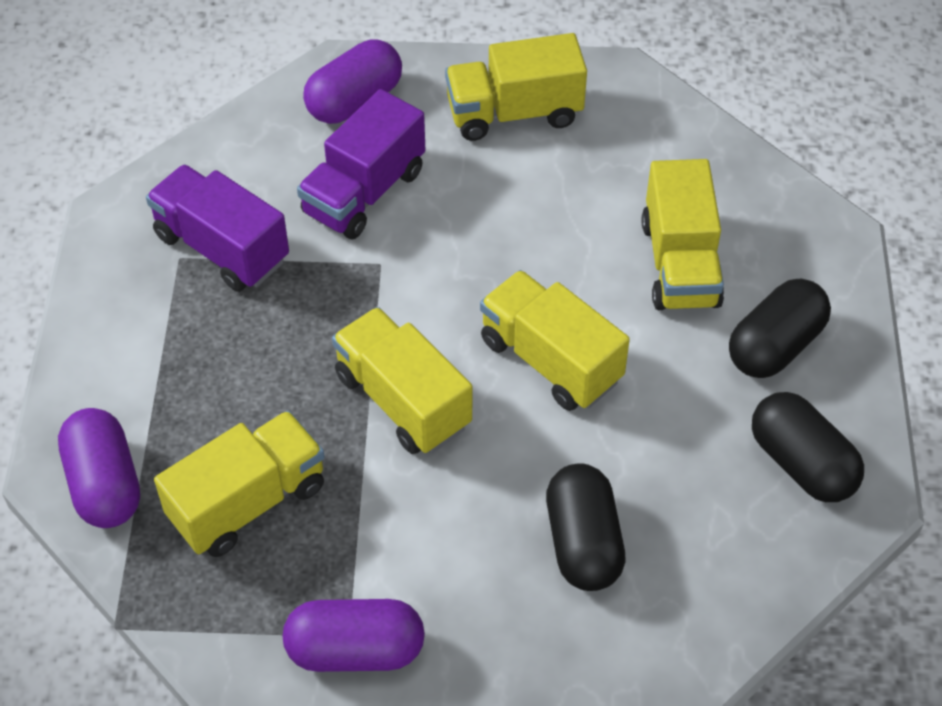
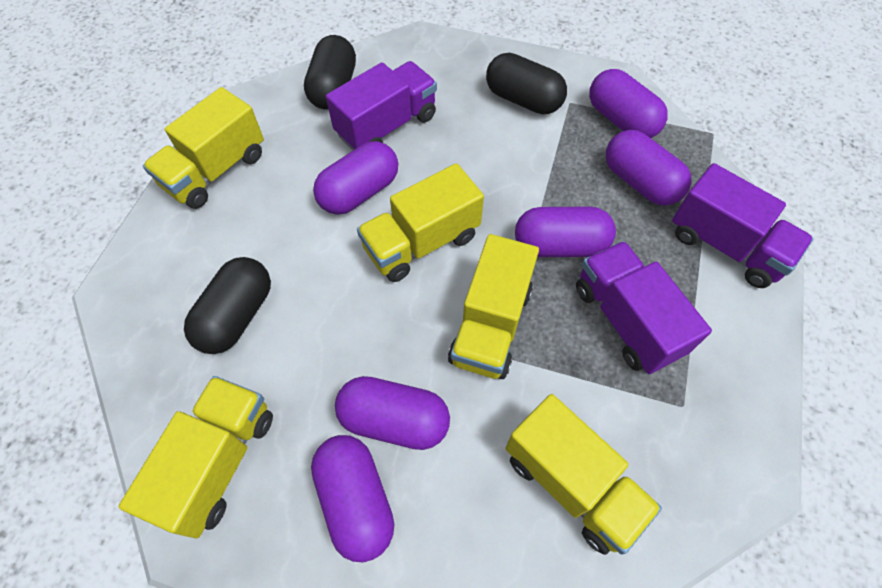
purple capsule: 3 -> 6
purple truck: 2 -> 3

